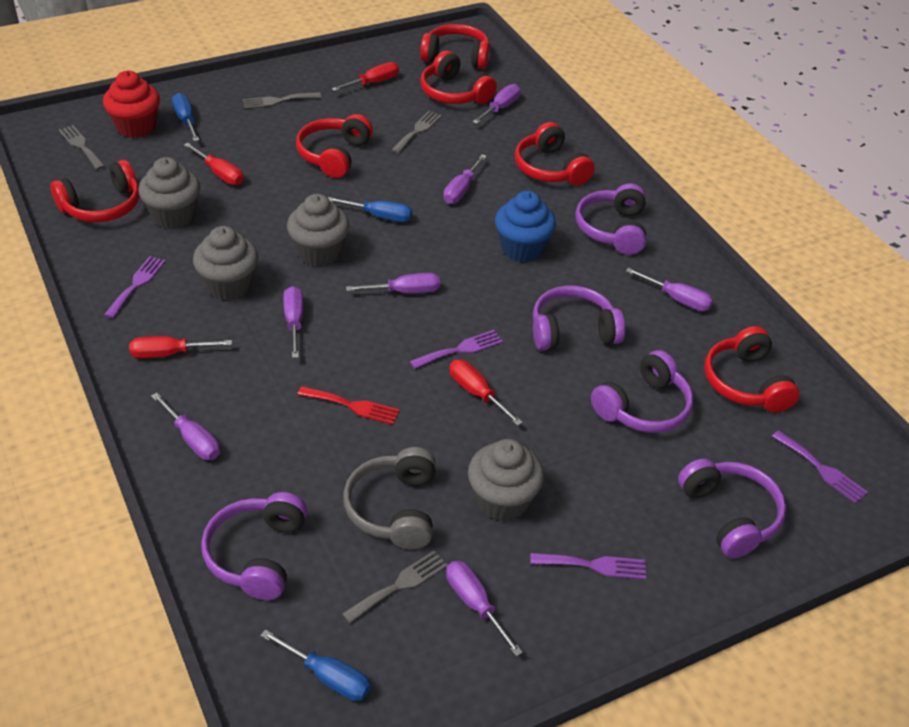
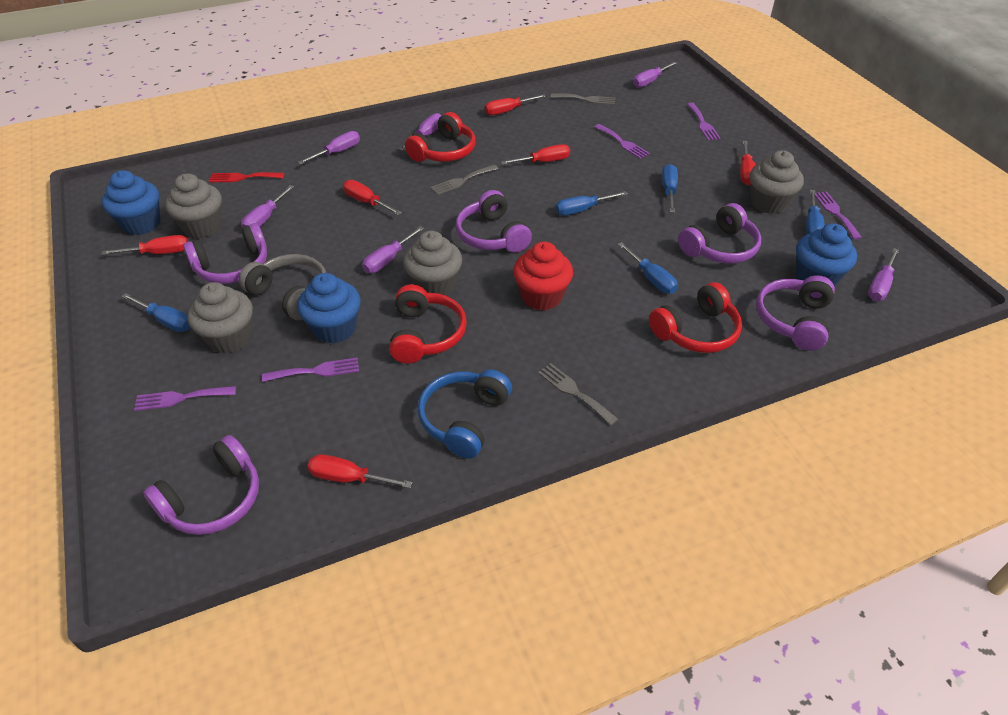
blue cupcake: 1 -> 3
blue headphones: 0 -> 1
blue screwdriver: 3 -> 5
grey fork: 4 -> 3
purple fork: 4 -> 5
purple screwdriver: 7 -> 6
red headphones: 6 -> 3
red screwdriver: 4 -> 6

